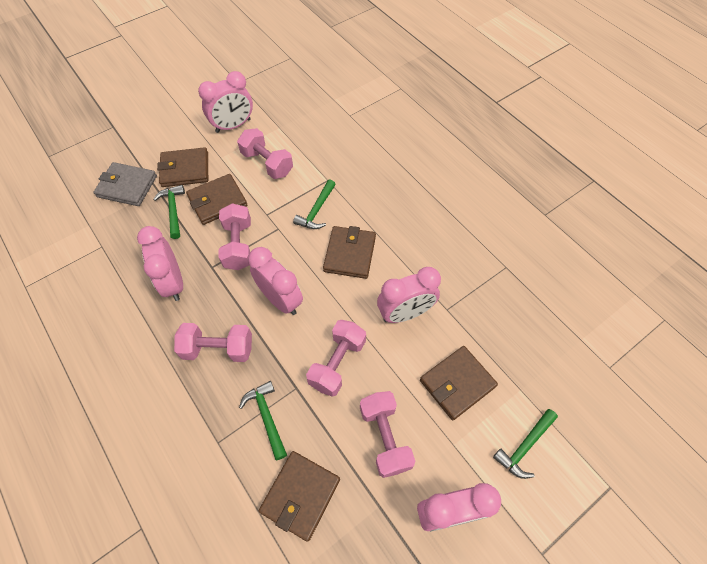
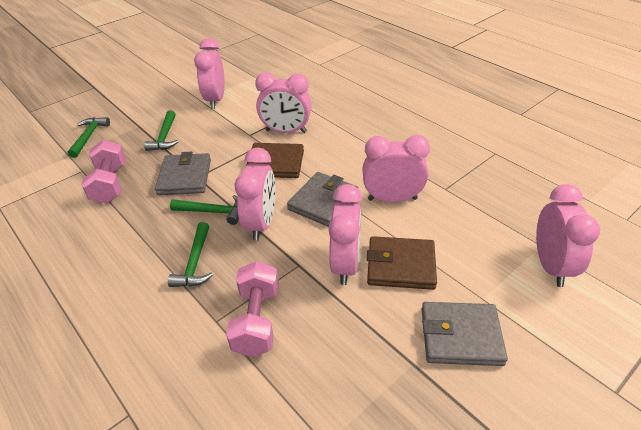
brown wallet: 5 -> 2
grey wallet: 1 -> 3
pink clock: 5 -> 6
pink dumbbell: 5 -> 2

